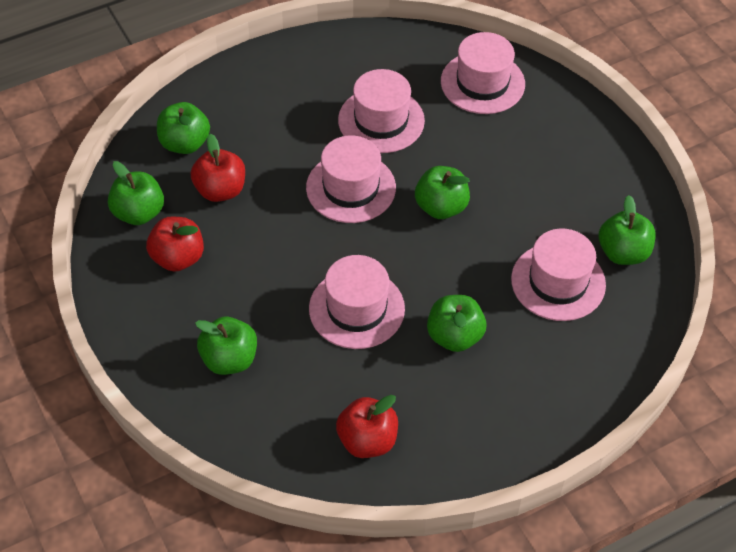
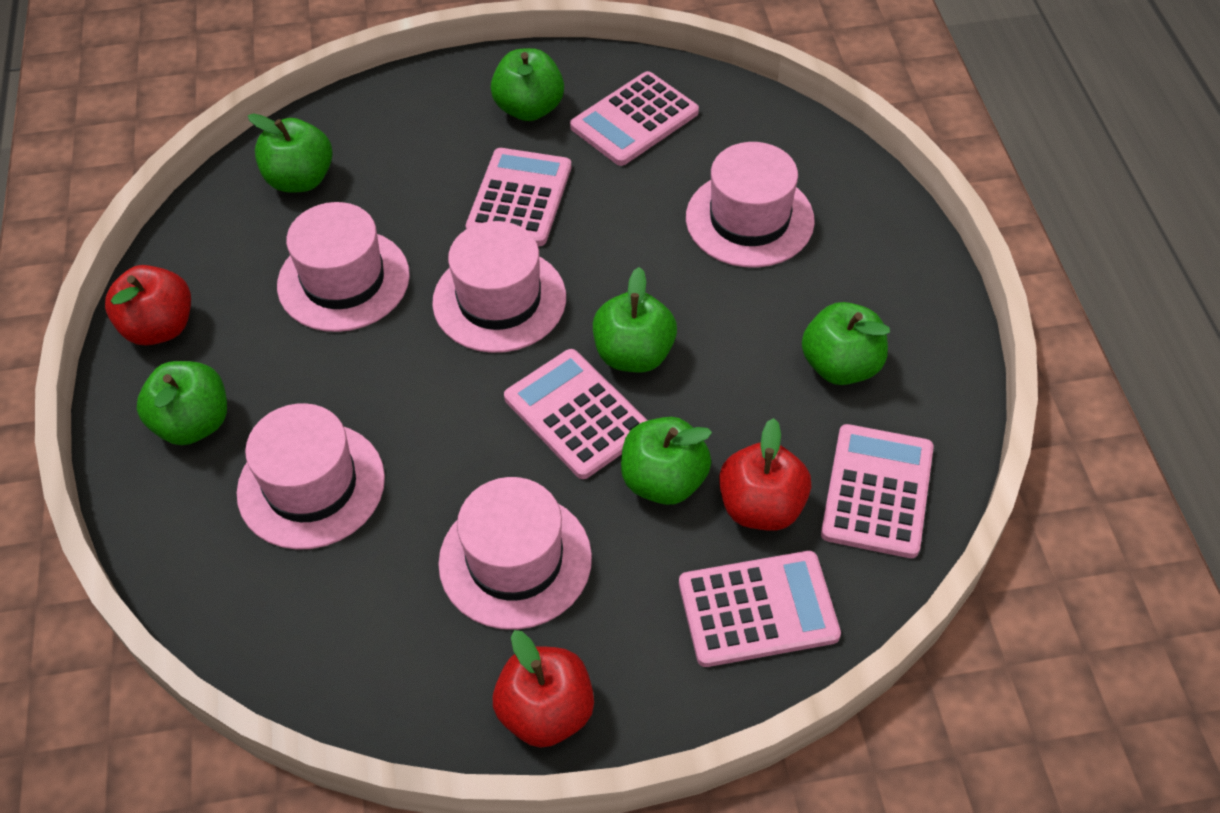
pink calculator: 0 -> 5

